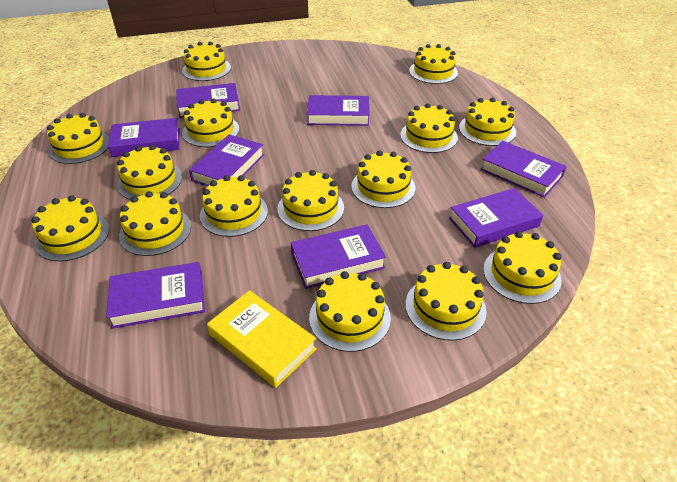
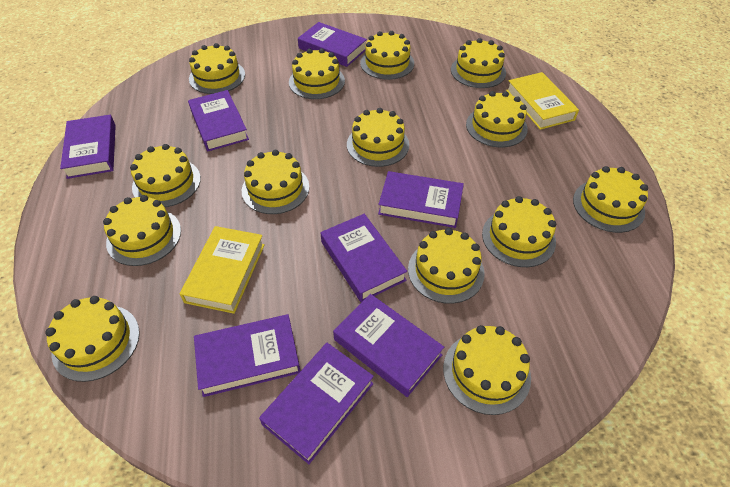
yellow book: 1 -> 2
yellow cake: 15 -> 14

